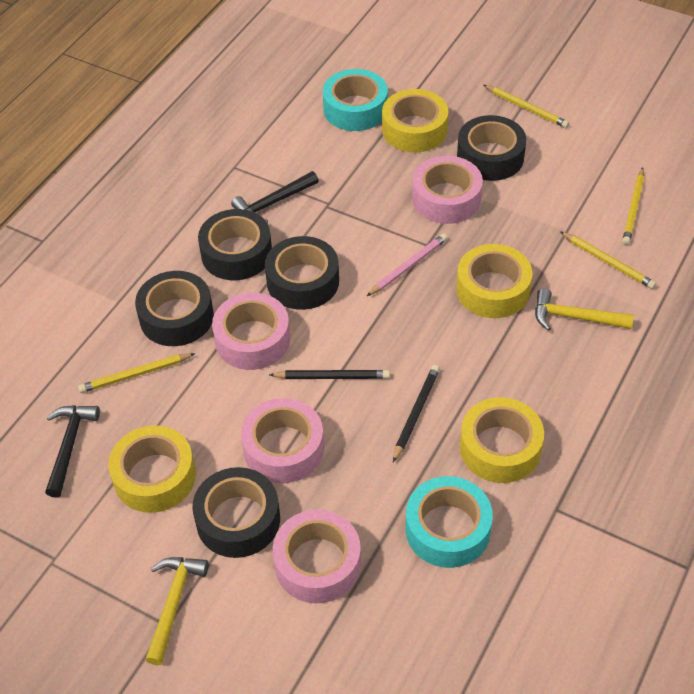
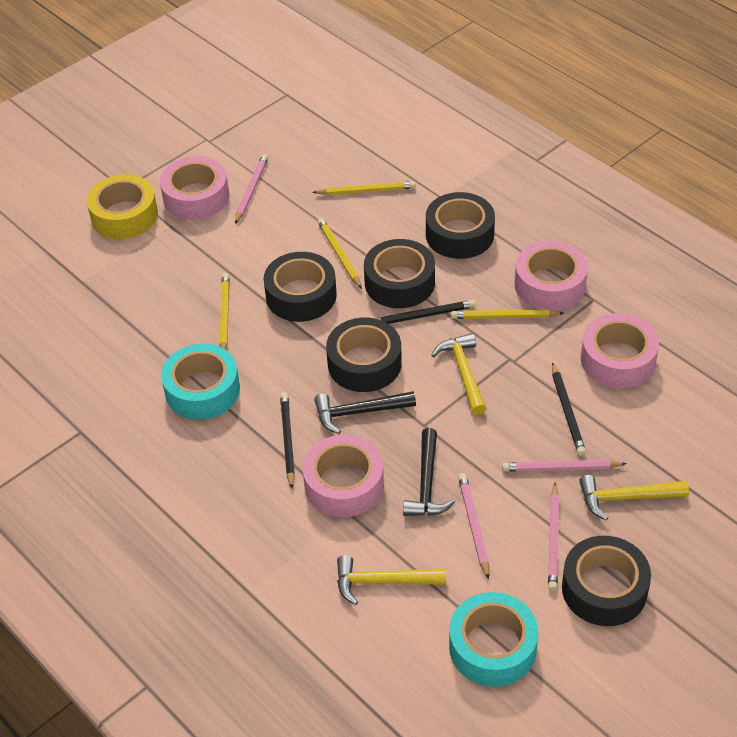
black pencil: 2 -> 3
pink pencil: 1 -> 4
yellow hammer: 2 -> 3
yellow tape: 4 -> 1

